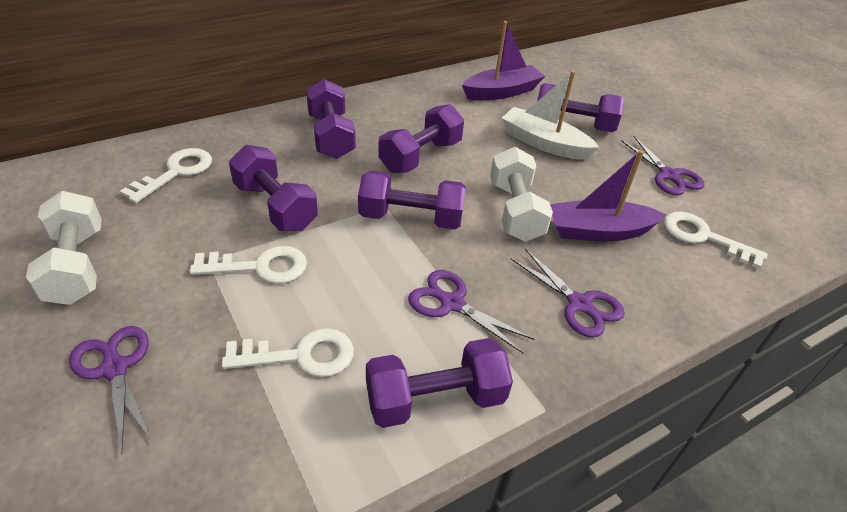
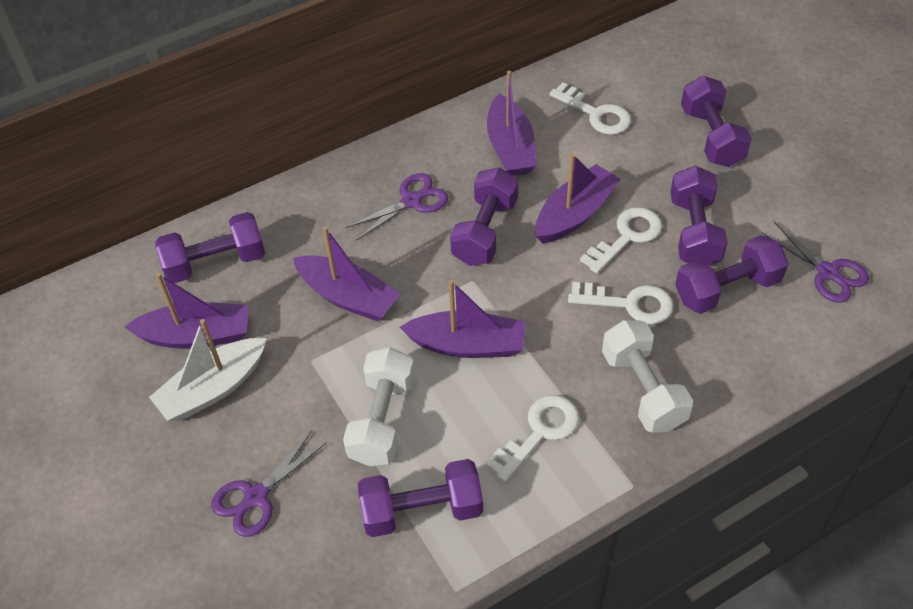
purple boat: 2 -> 5
purple scissors: 4 -> 3

